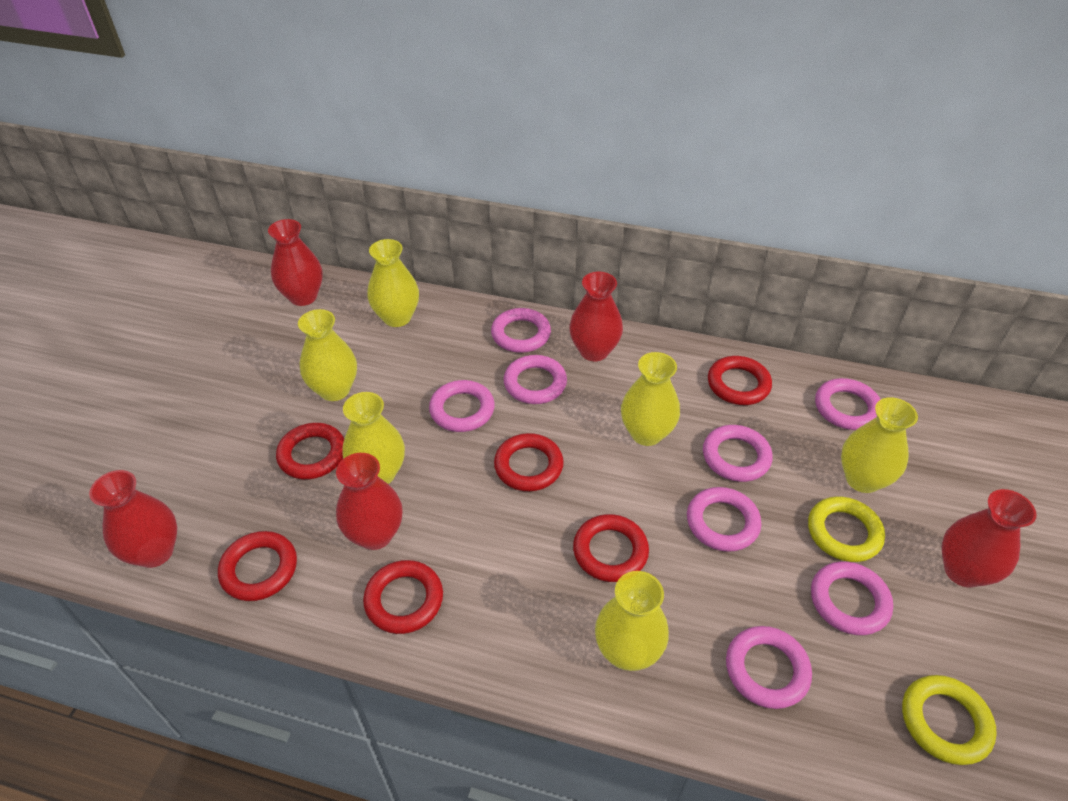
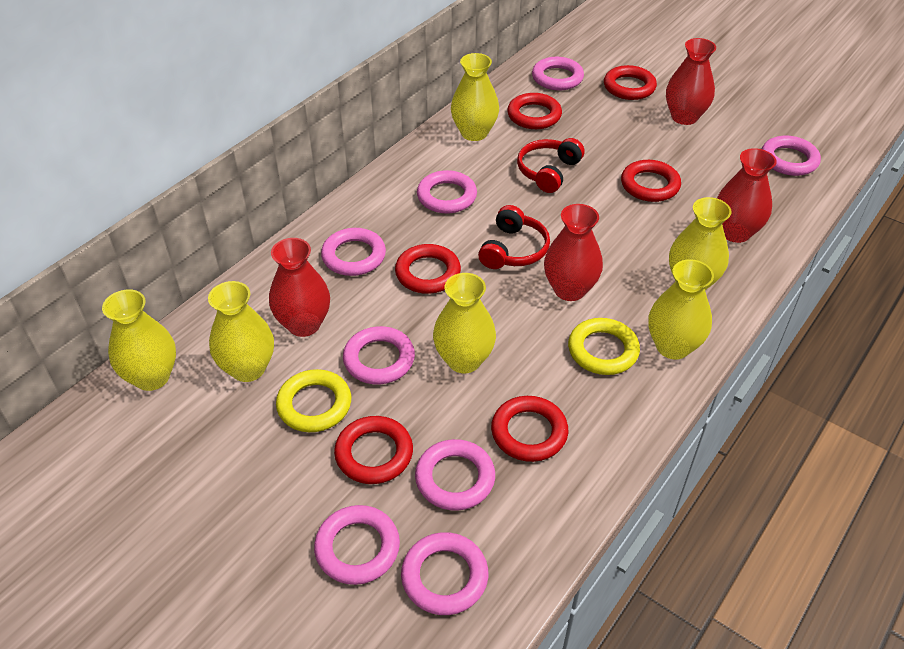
red headphones: 0 -> 2
red vase: 5 -> 4

